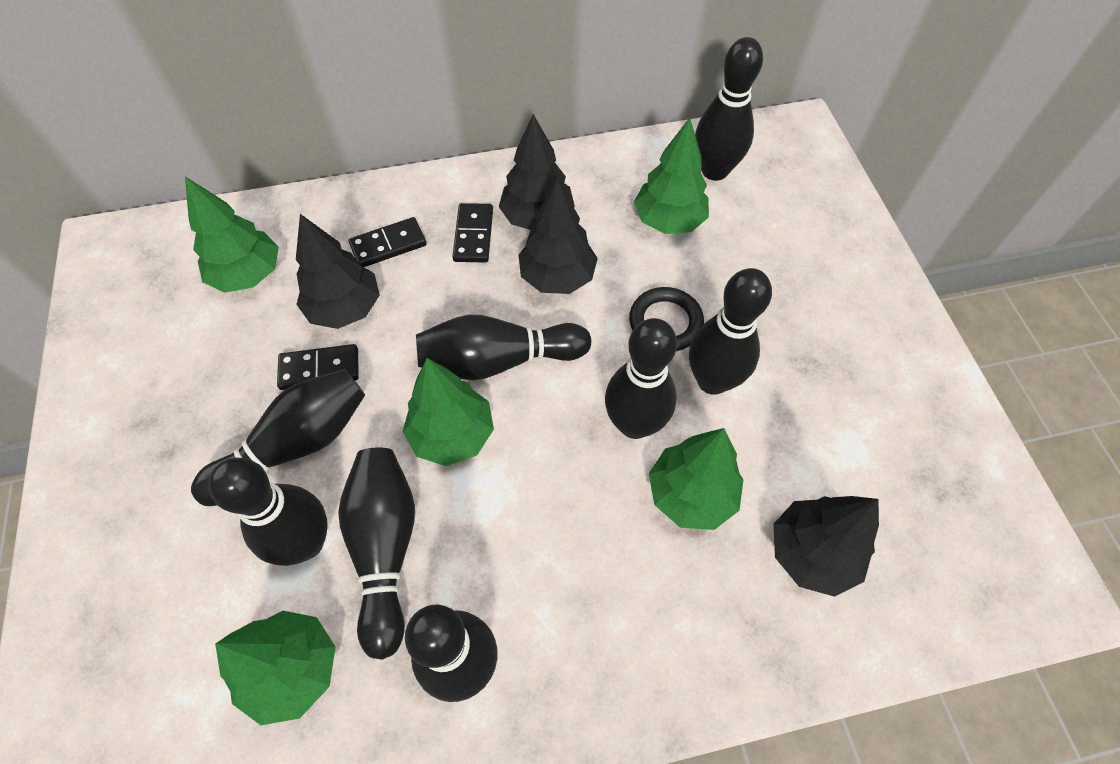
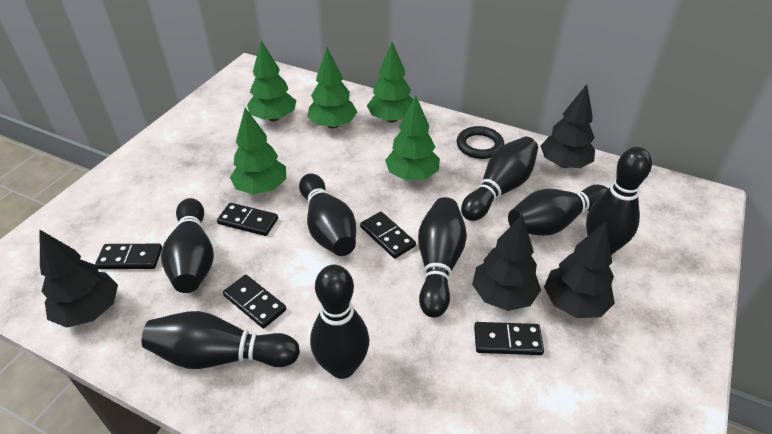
black domino: 3 -> 5

